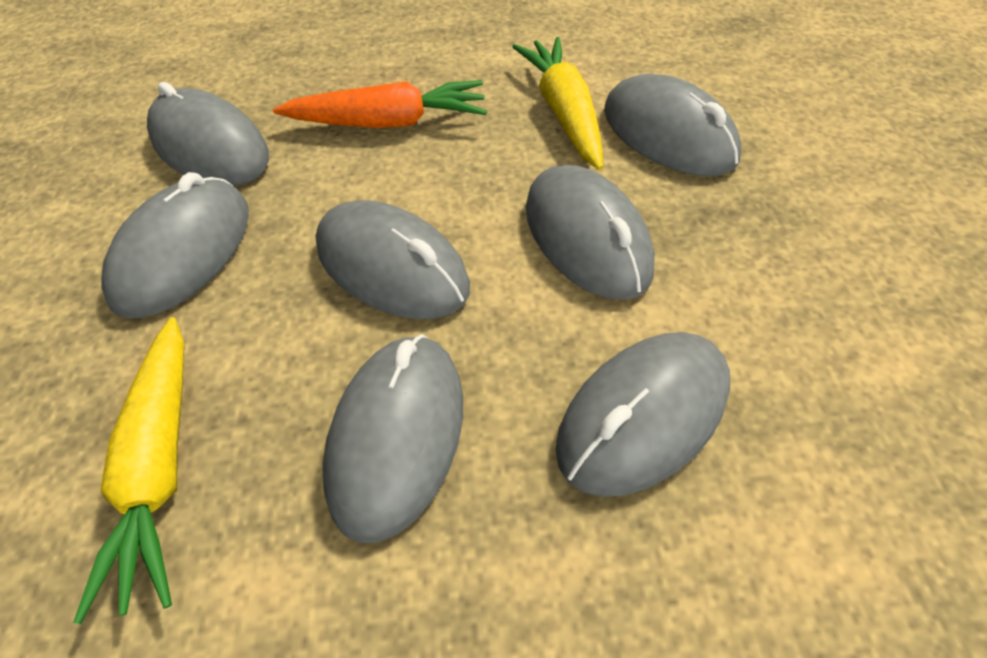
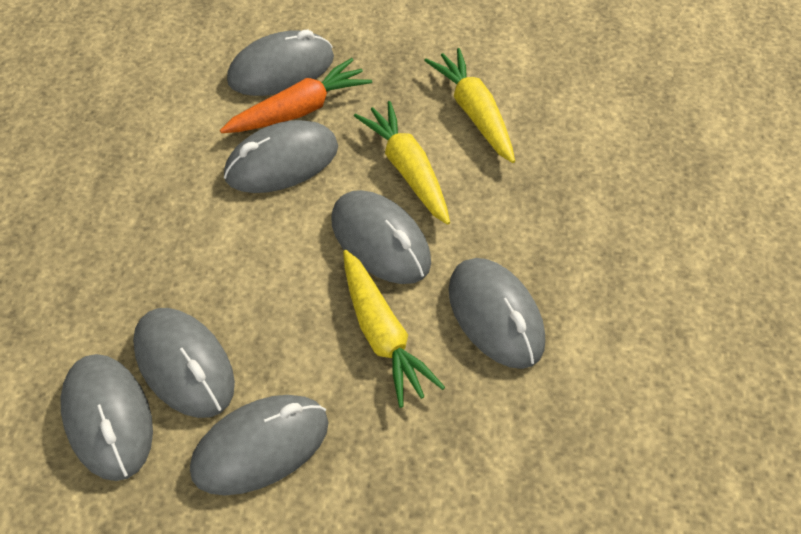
yellow carrot: 2 -> 3

